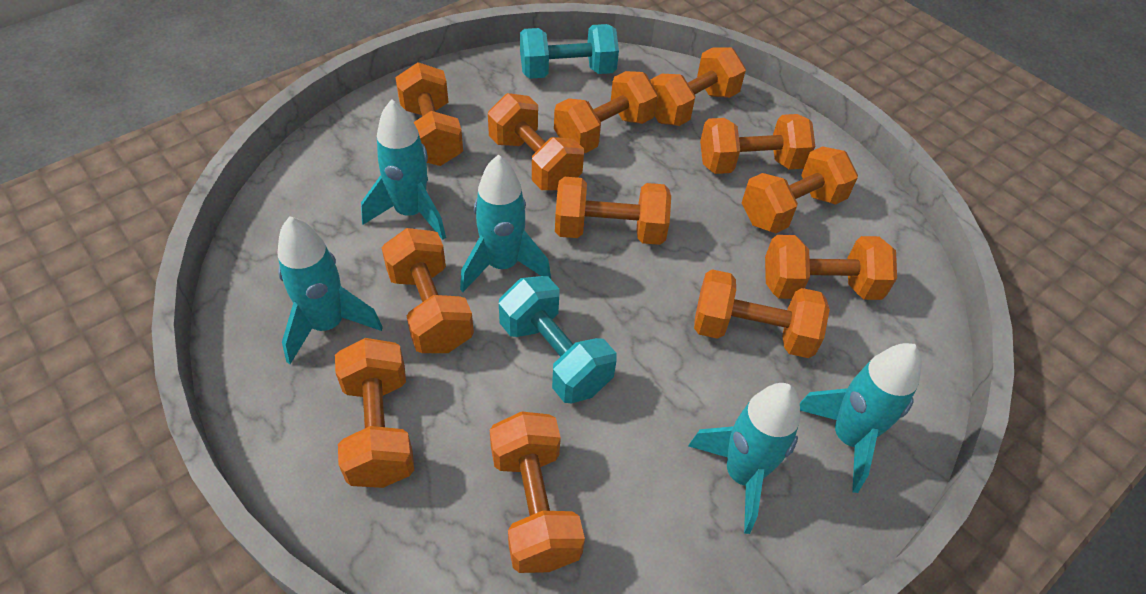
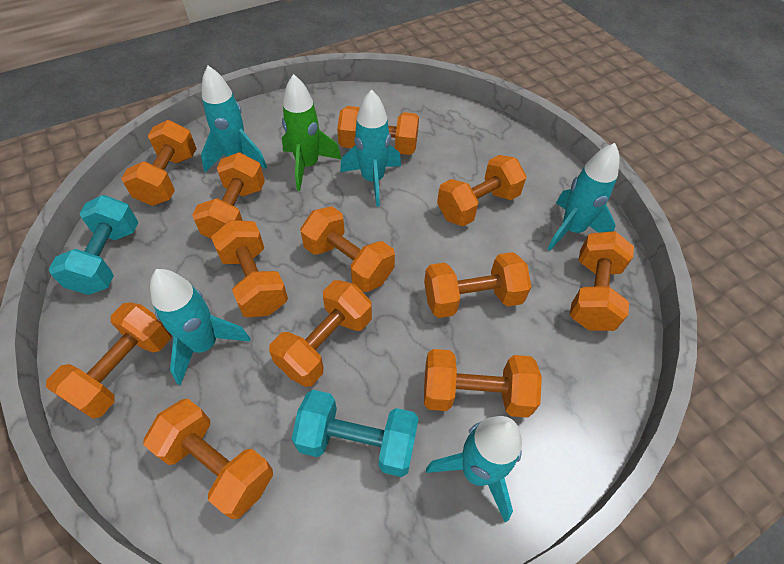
green rocket: 0 -> 1

